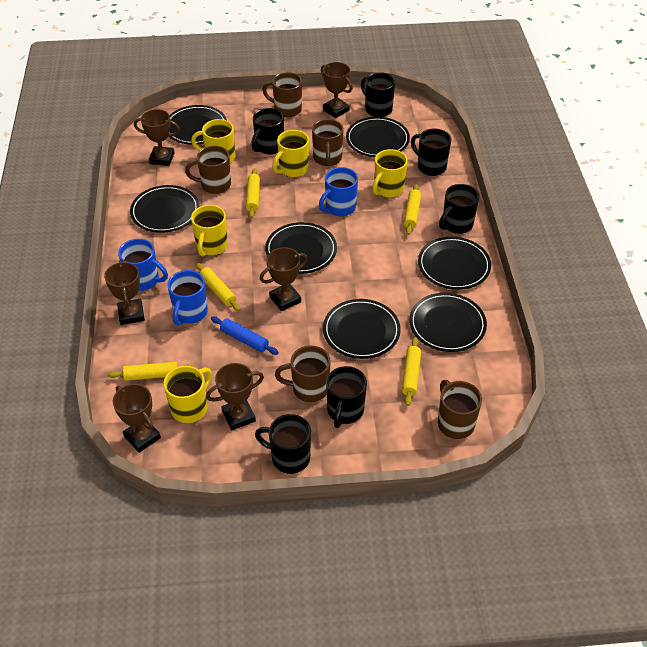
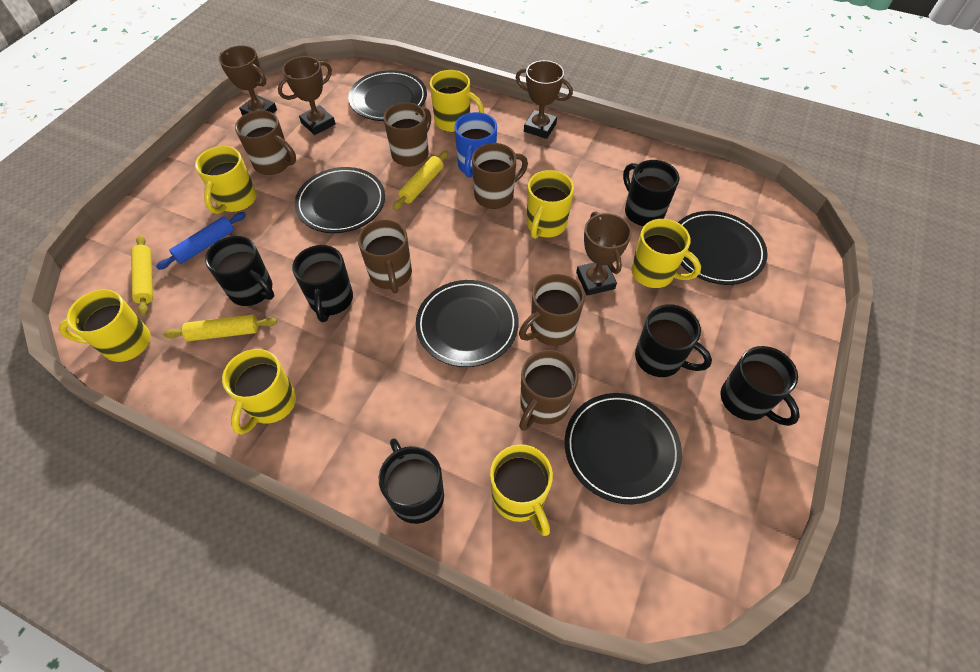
black plate: 7 -> 5
blue mug: 3 -> 1
brown mug: 5 -> 6
brown trophy: 6 -> 4
yellow mug: 5 -> 7
yellow rolling pin: 5 -> 3

